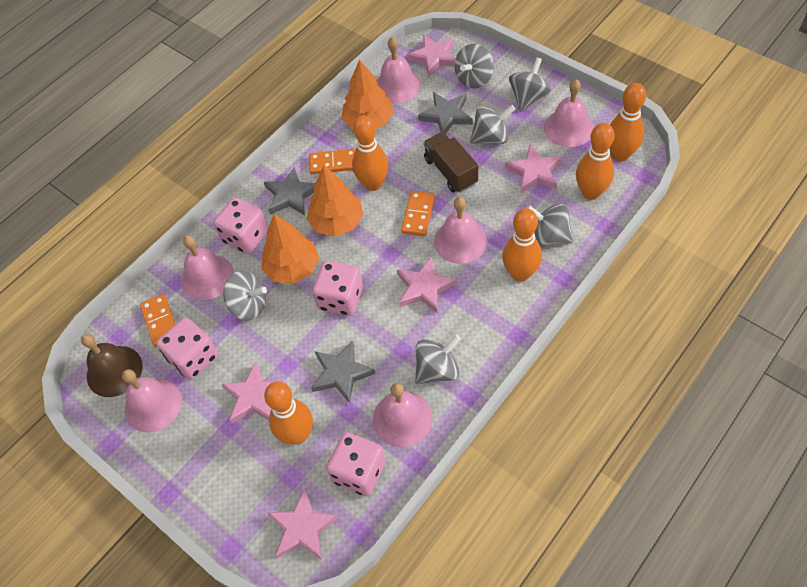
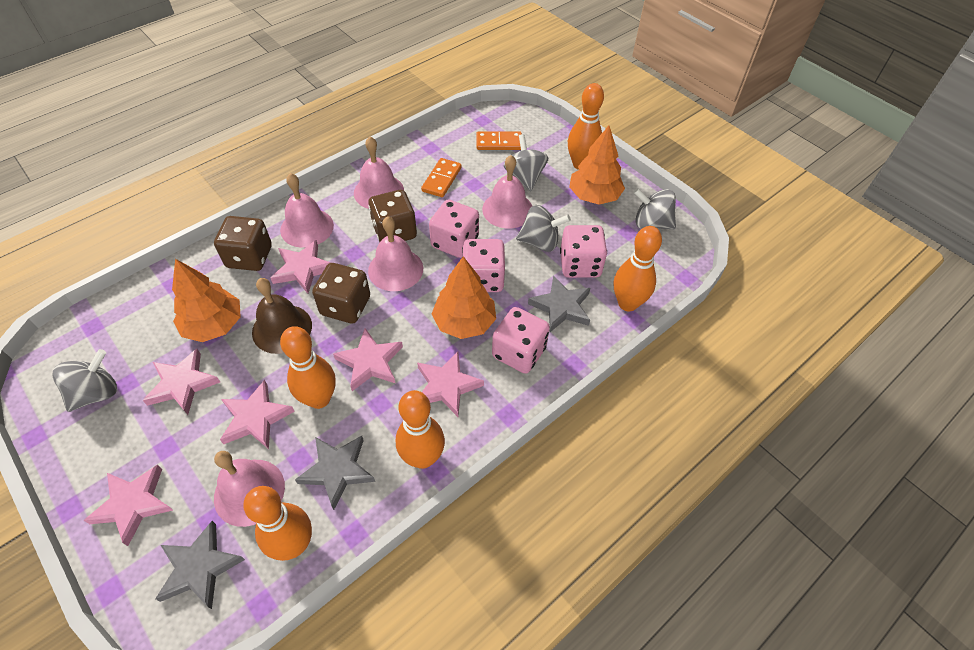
brown dice: 0 -> 3
brown truck: 1 -> 0
grey spinning top: 6 -> 4
orange domino: 3 -> 2
pink bell: 6 -> 5
pink star: 5 -> 6

